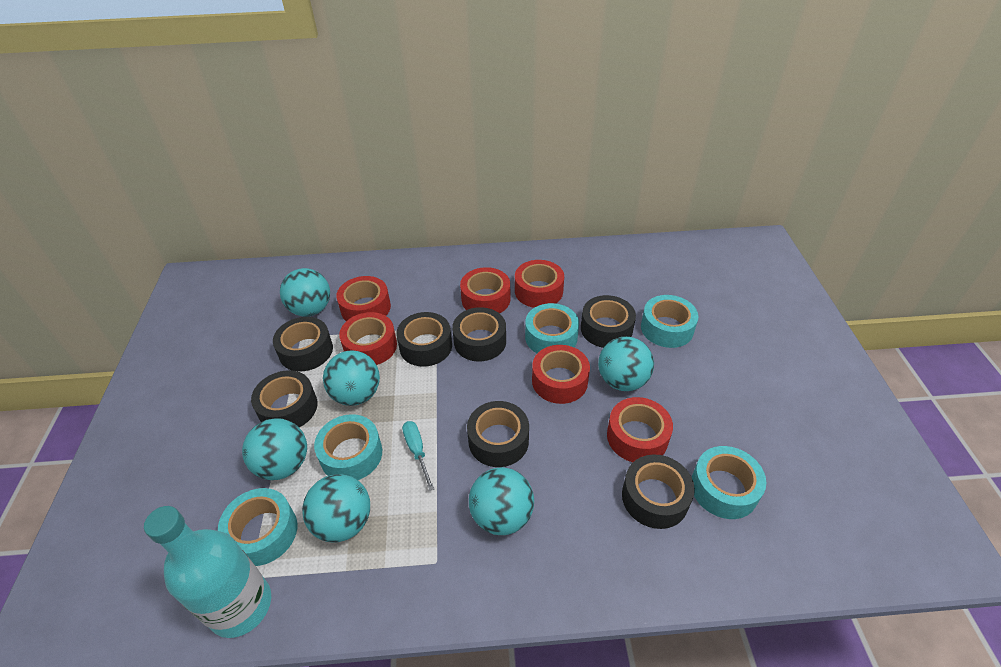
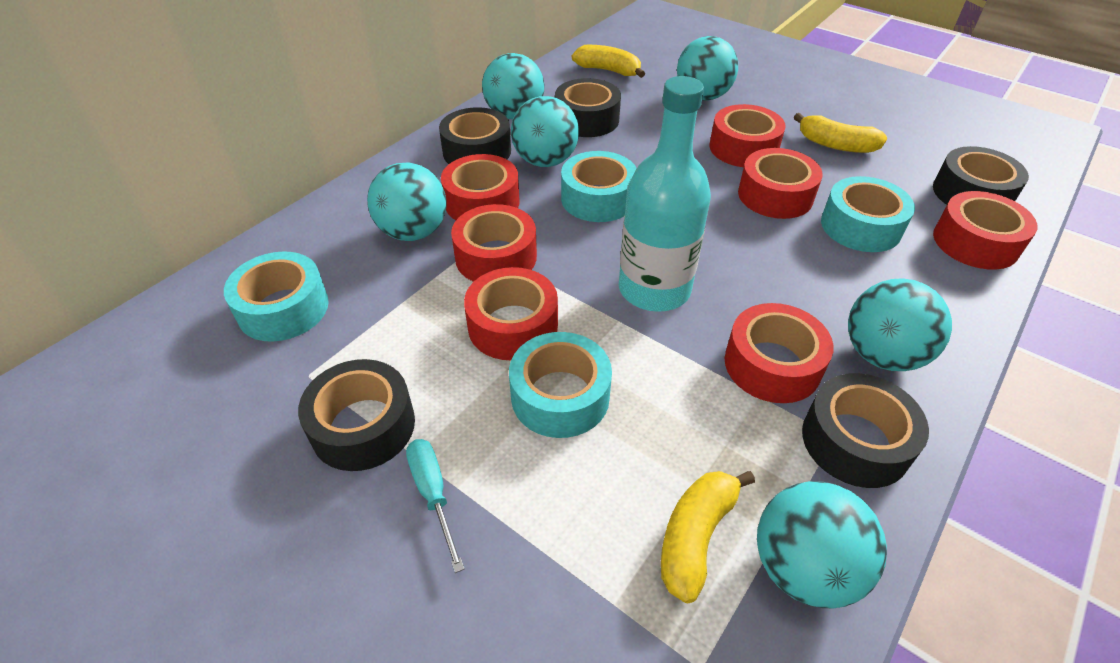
black tape: 7 -> 5
red tape: 6 -> 7
turquoise tape: 5 -> 4
yellow banana: 0 -> 3

